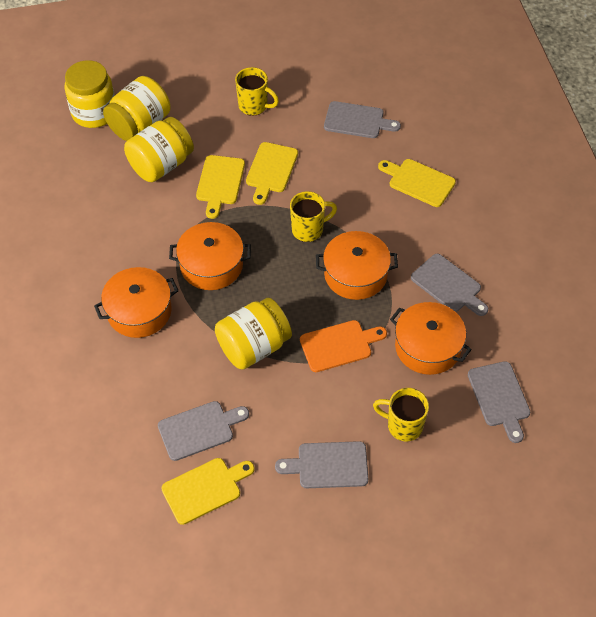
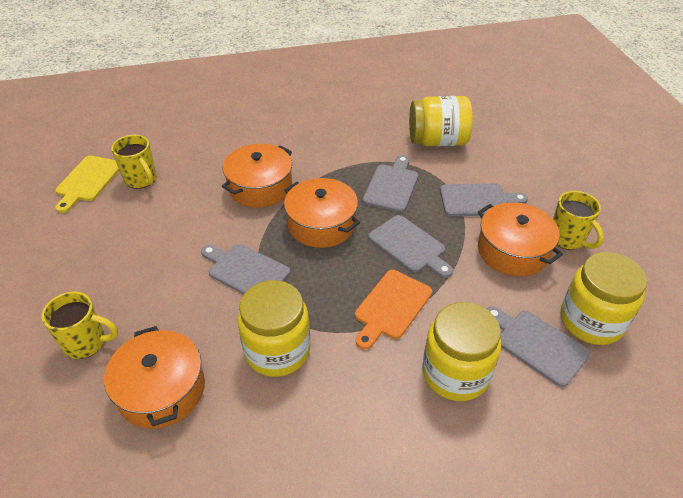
yellow cutting board: 4 -> 1

